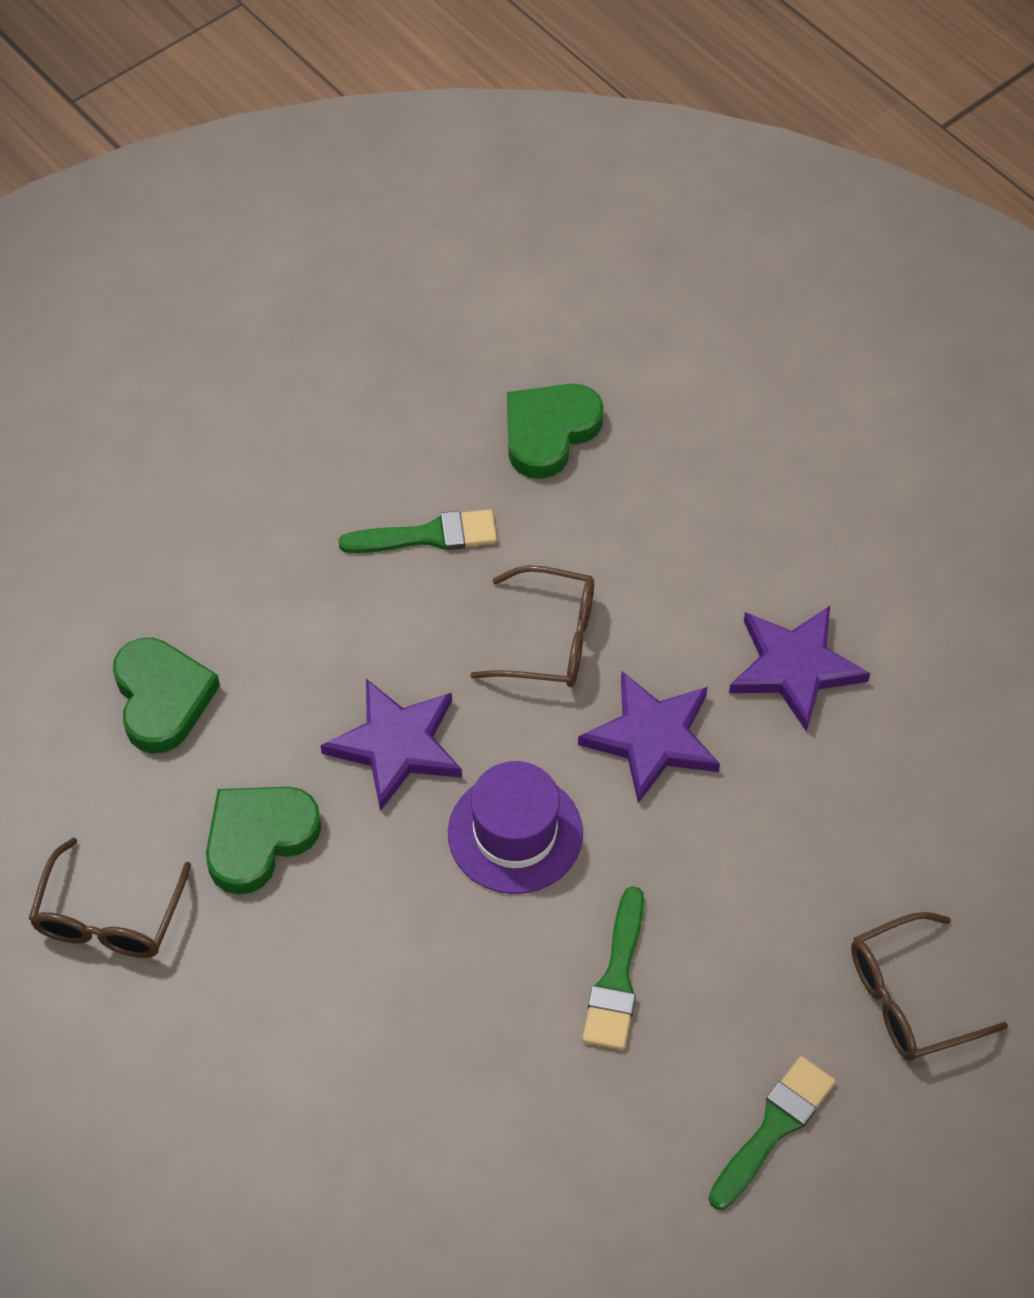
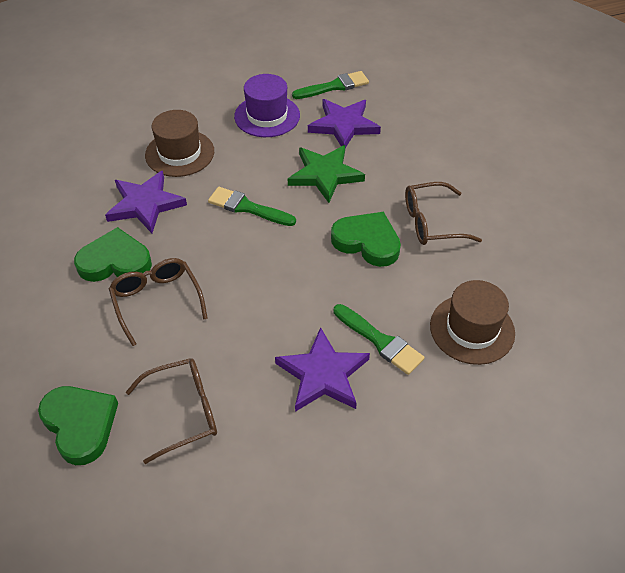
brown hat: 0 -> 2
green star: 0 -> 1

